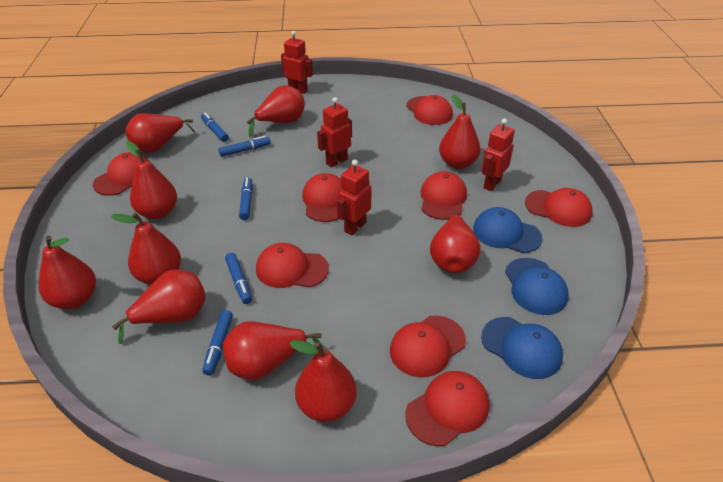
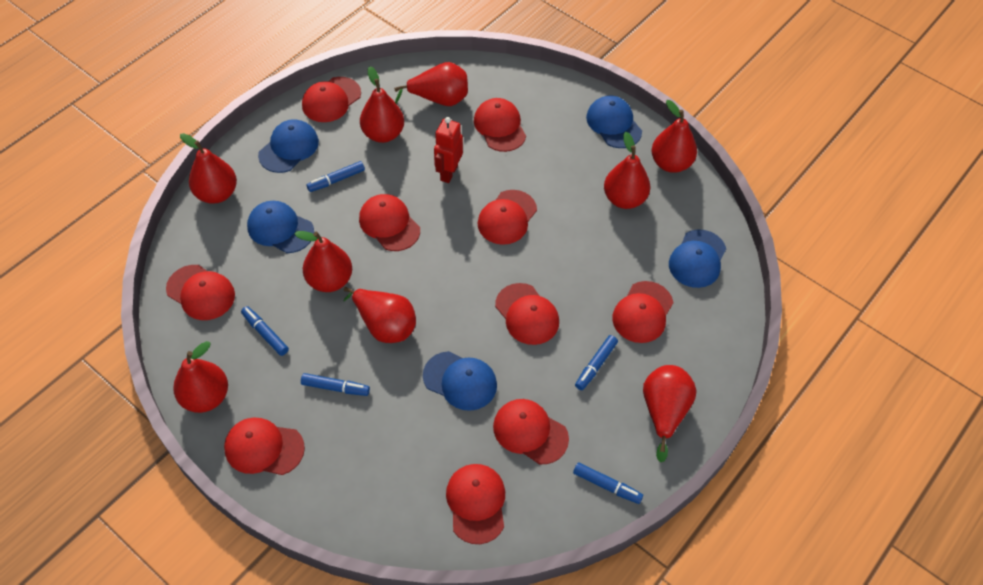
blue cap: 3 -> 5
red cap: 8 -> 10
red pear: 10 -> 9
red robot: 4 -> 1

